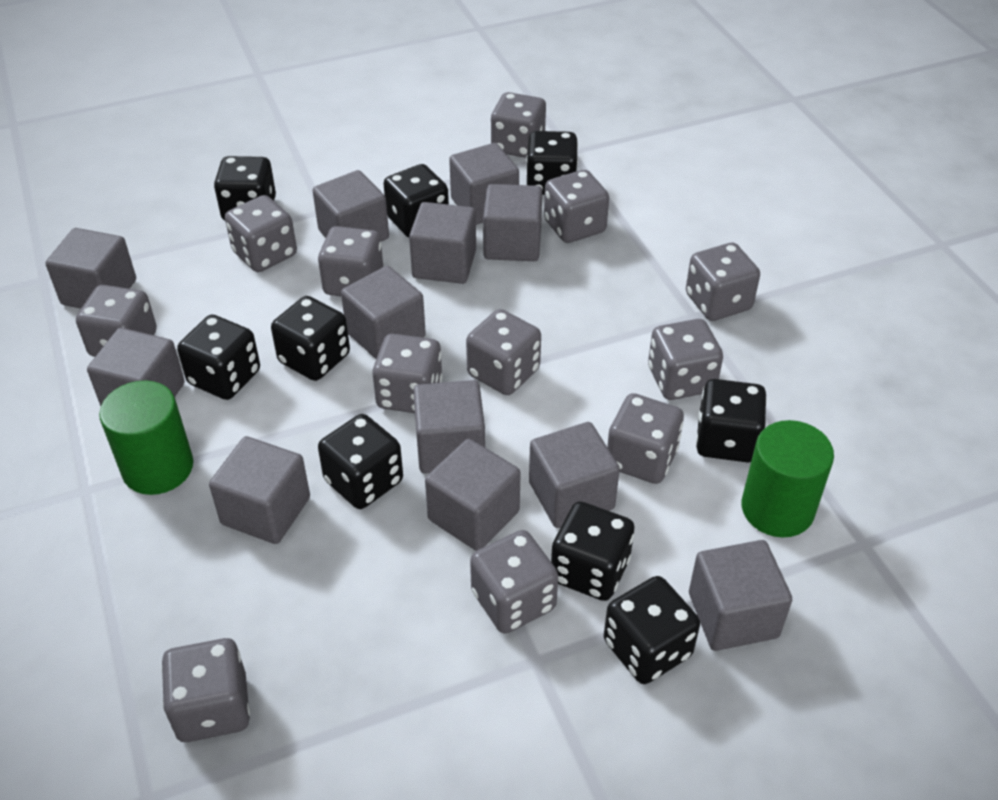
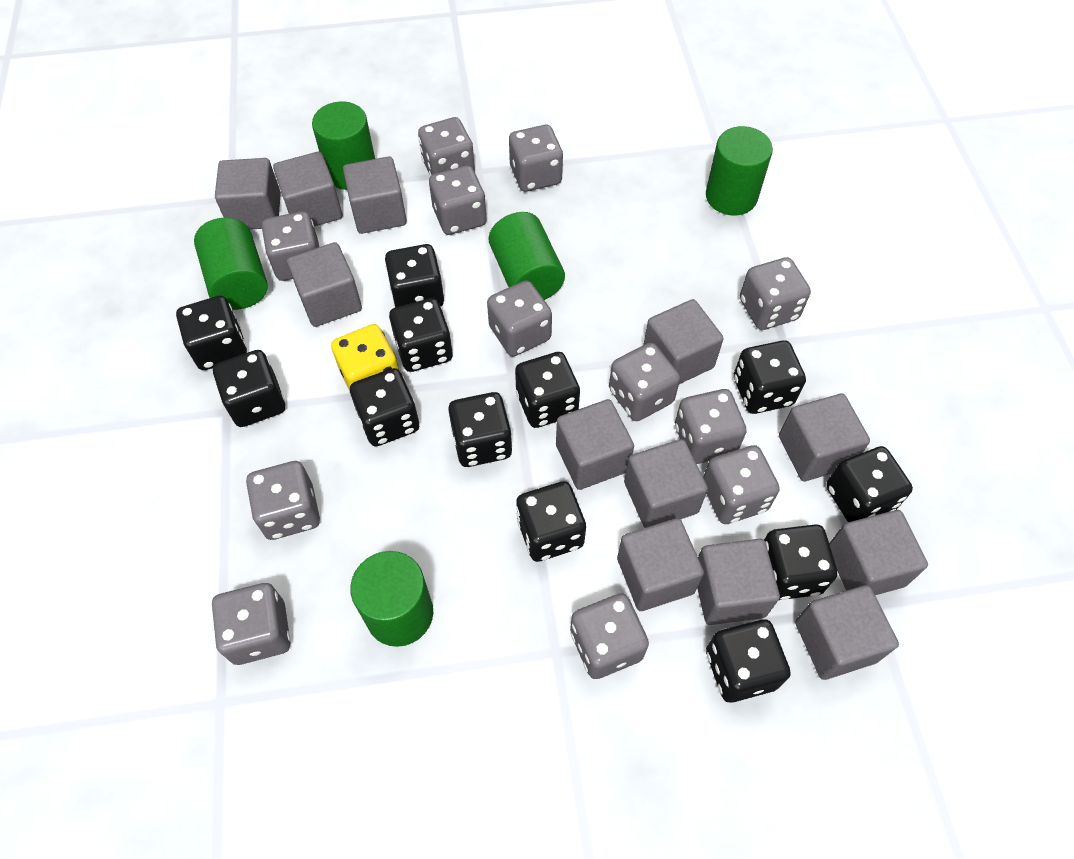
black dice: 9 -> 12
green cylinder: 2 -> 5
yellow dice: 0 -> 1

